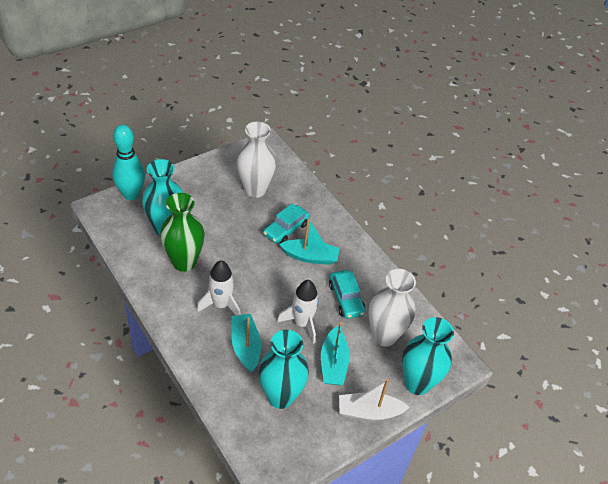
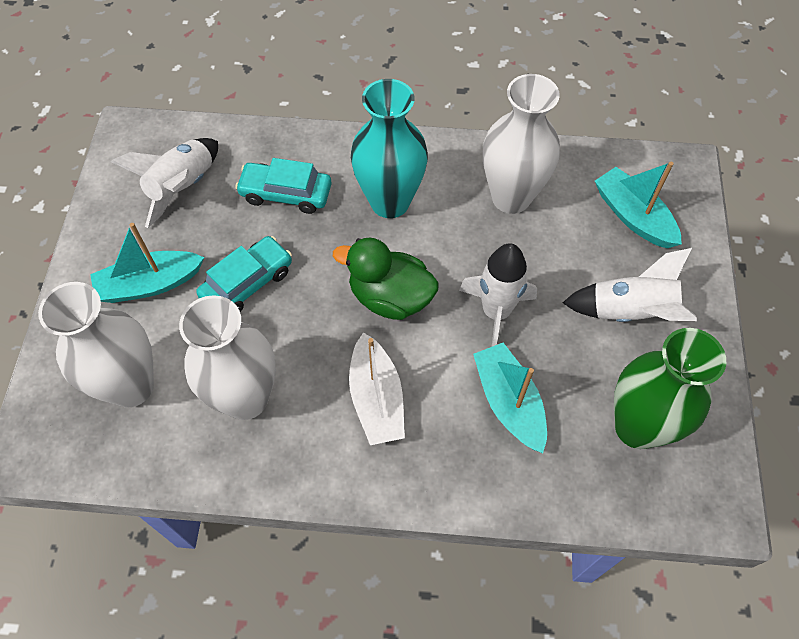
green duck: 0 -> 1
turquoise bowling pin: 1 -> 0
turquoise vase: 3 -> 1
white rocket: 2 -> 3
white vase: 2 -> 3

